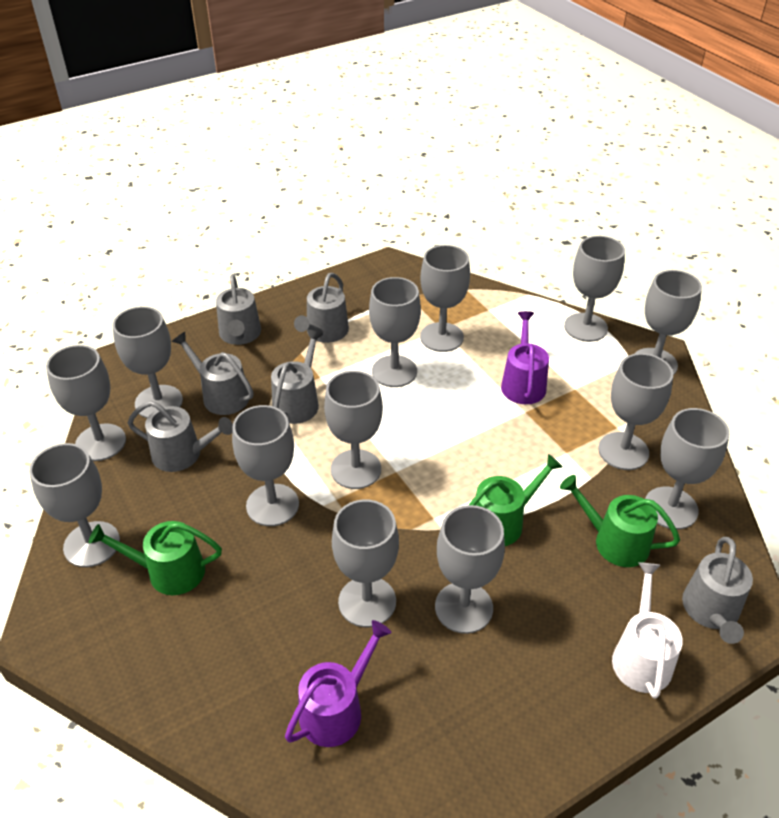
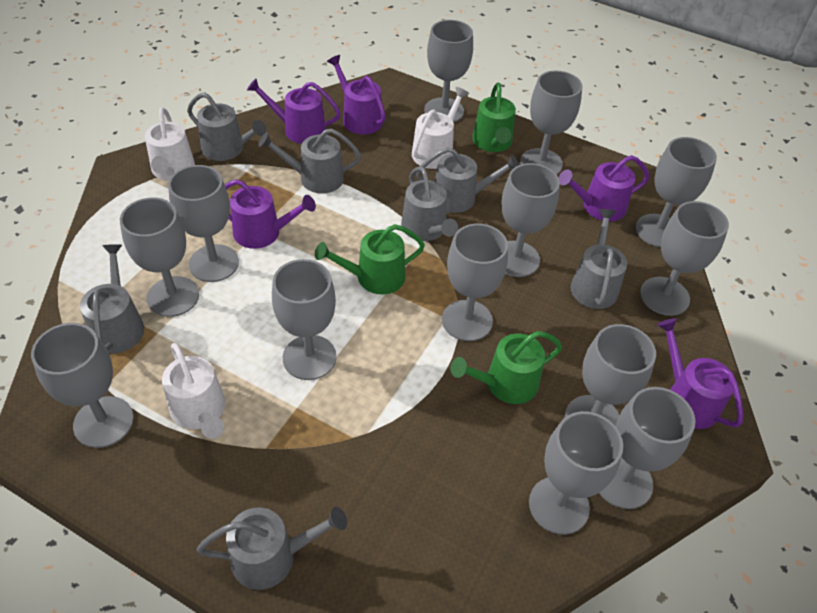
grey watering can: 6 -> 7
purple watering can: 2 -> 5
white watering can: 1 -> 3

